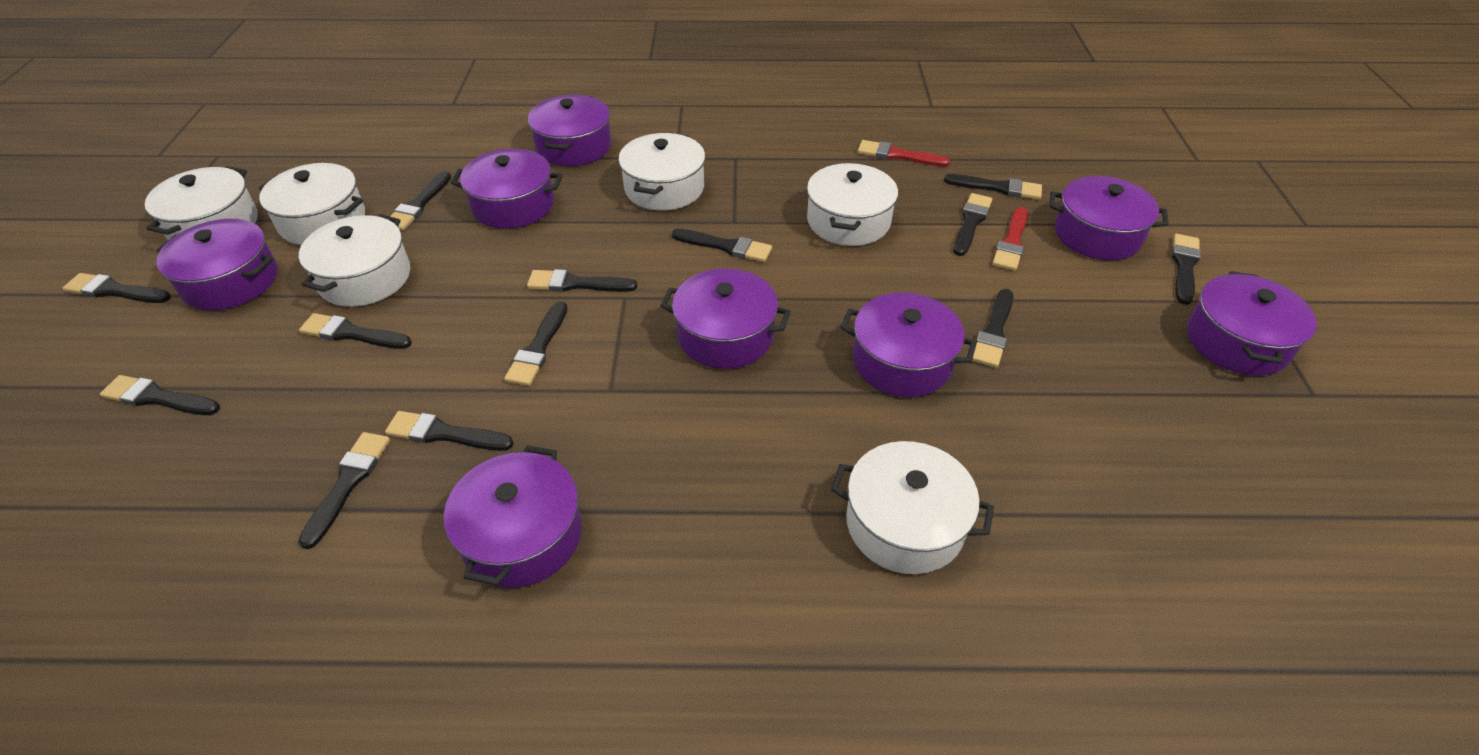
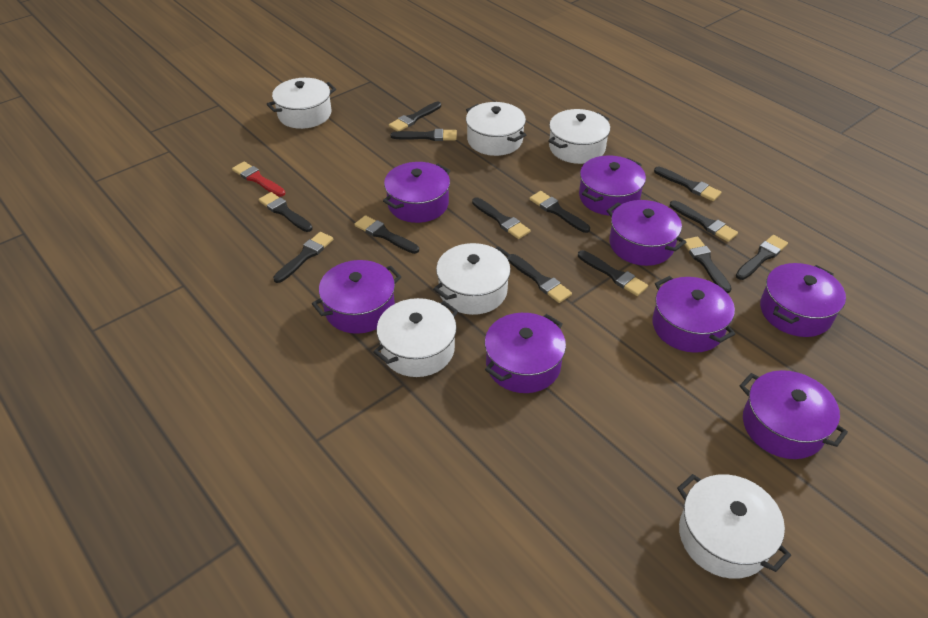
red brush: 2 -> 1

